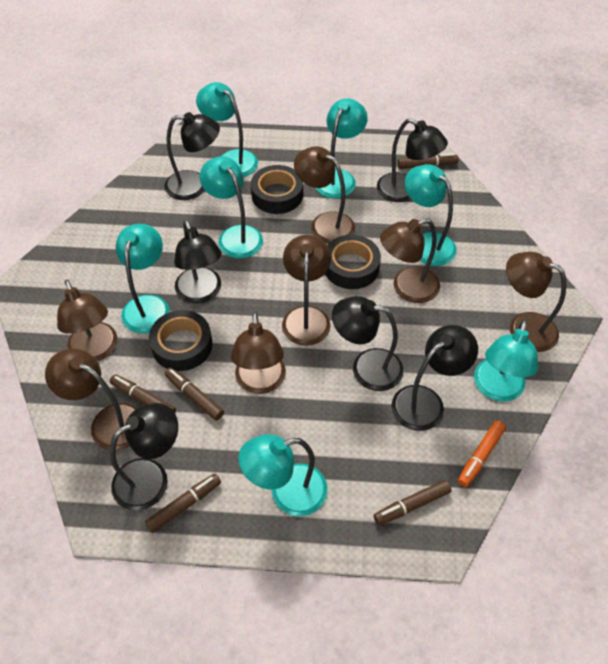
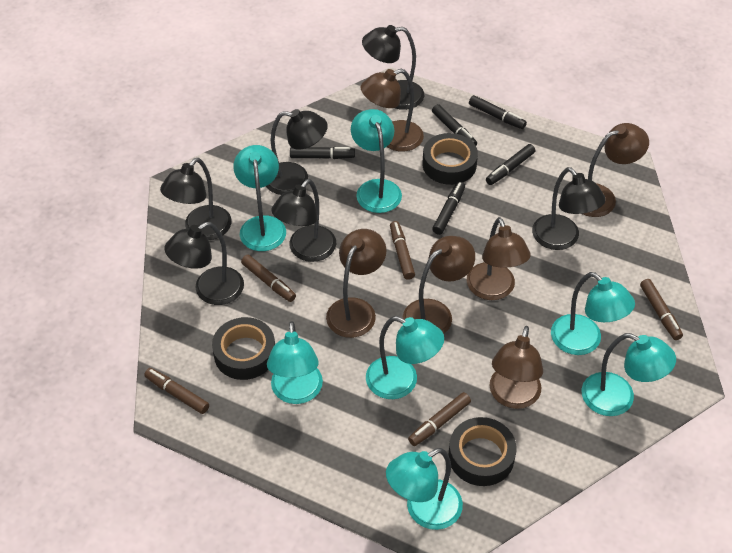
black marker: 0 -> 5
brown lamp: 7 -> 6
orange marker: 1 -> 0

